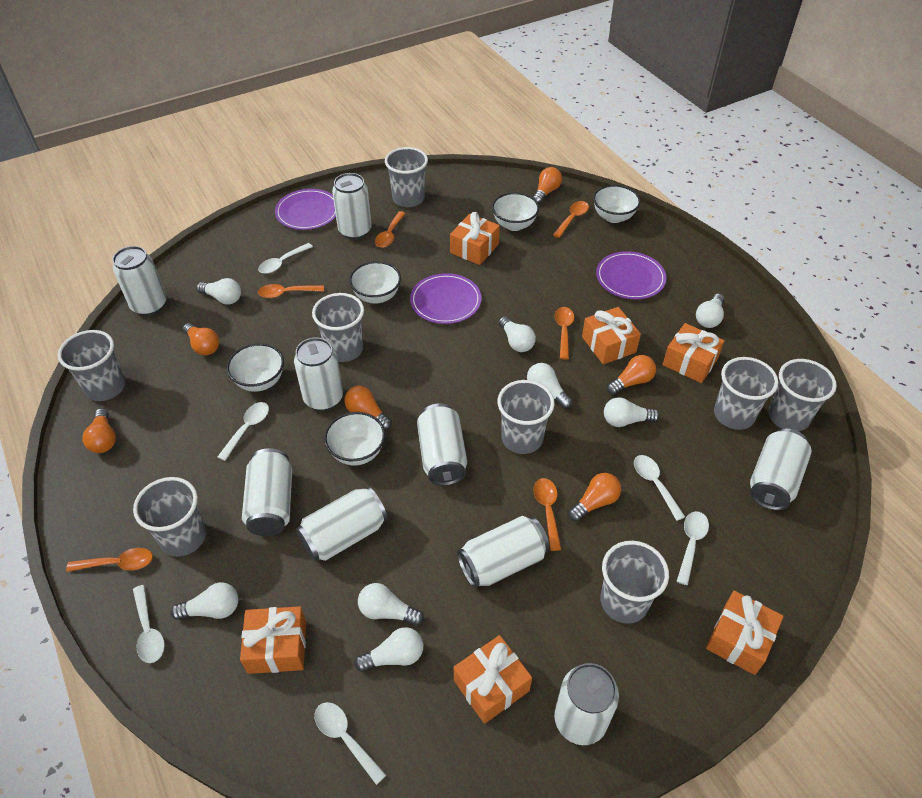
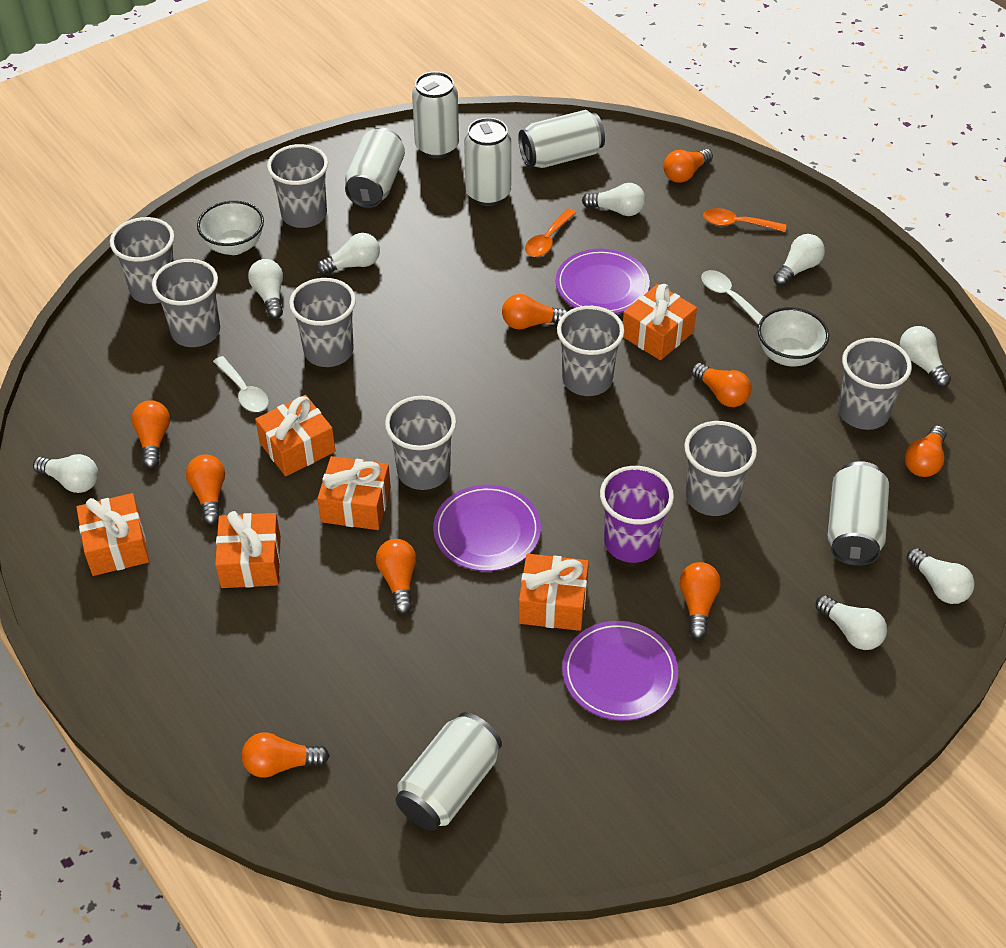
orange light bulb: 6 -> 9
orange spoon: 6 -> 2
purple cup: 0 -> 1
white bowl: 5 -> 2
white can: 9 -> 6
white spoon: 6 -> 2

